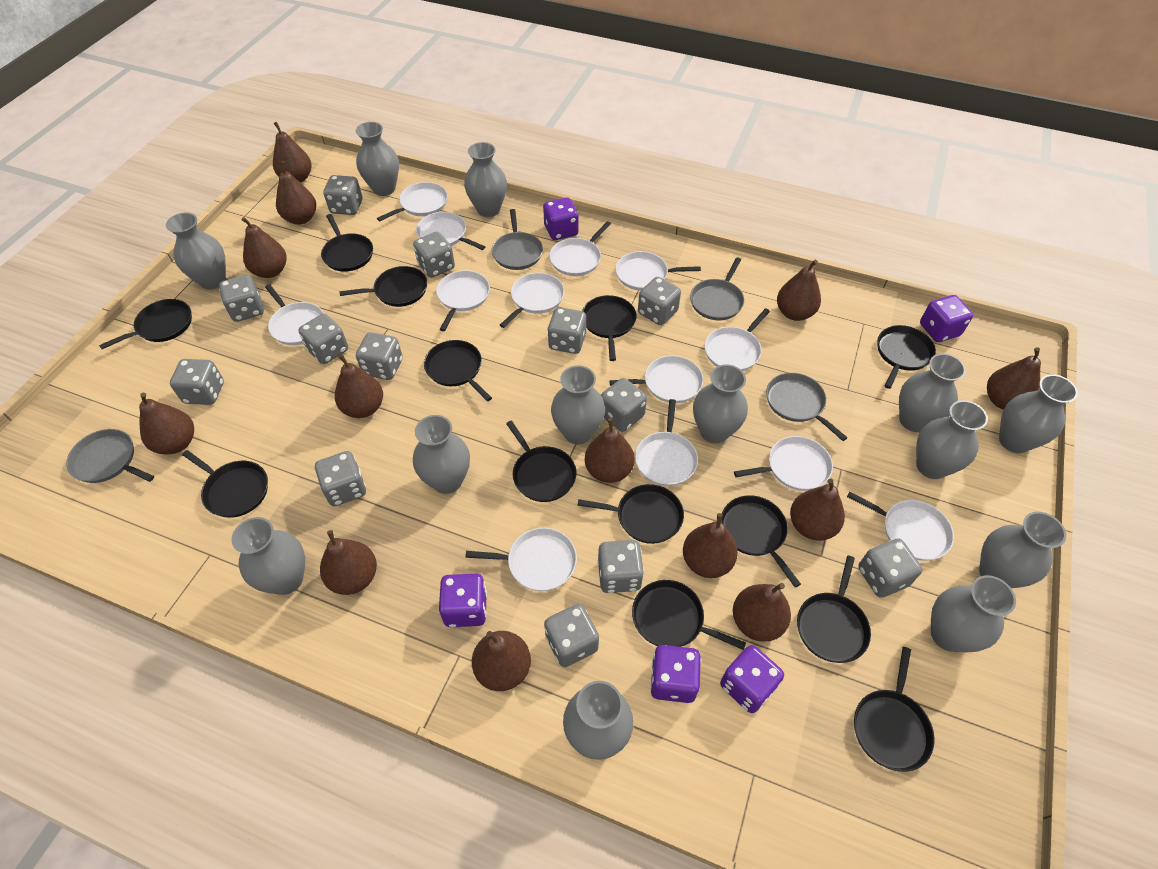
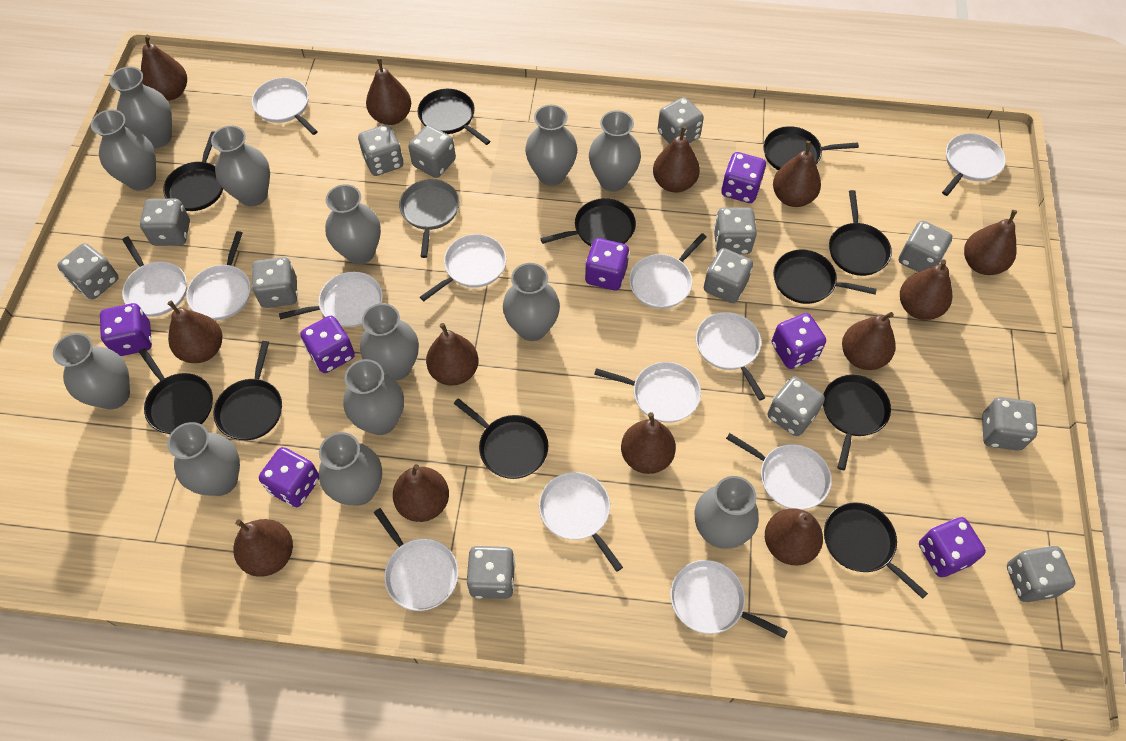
black pan: 13 -> 11
grey pan: 4 -> 1
purple dice: 5 -> 7

